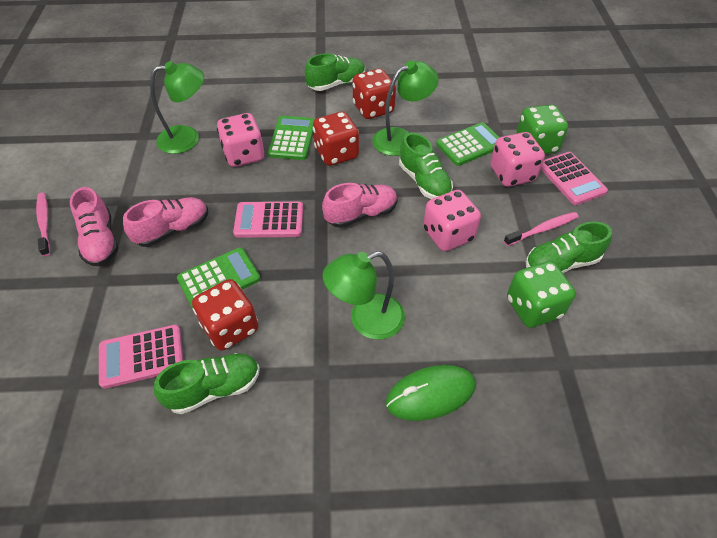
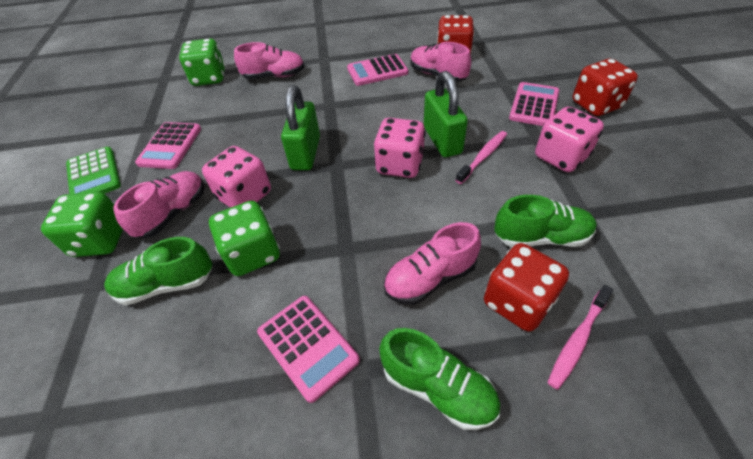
green calculator: 3 -> 1
green dice: 2 -> 3
green lamp: 3 -> 0
green mouse: 1 -> 0
green padlock: 0 -> 2
green shoe: 4 -> 3
pink calculator: 3 -> 4
pink shoe: 3 -> 4

